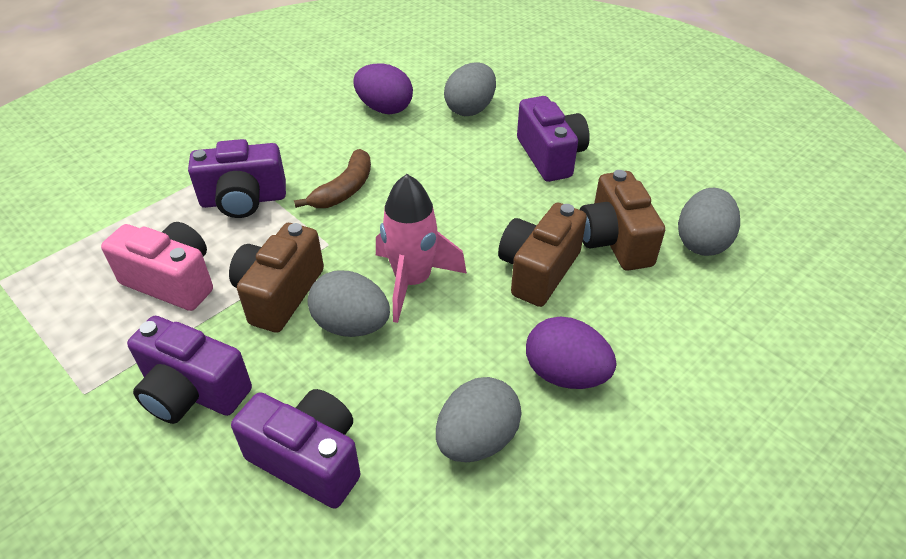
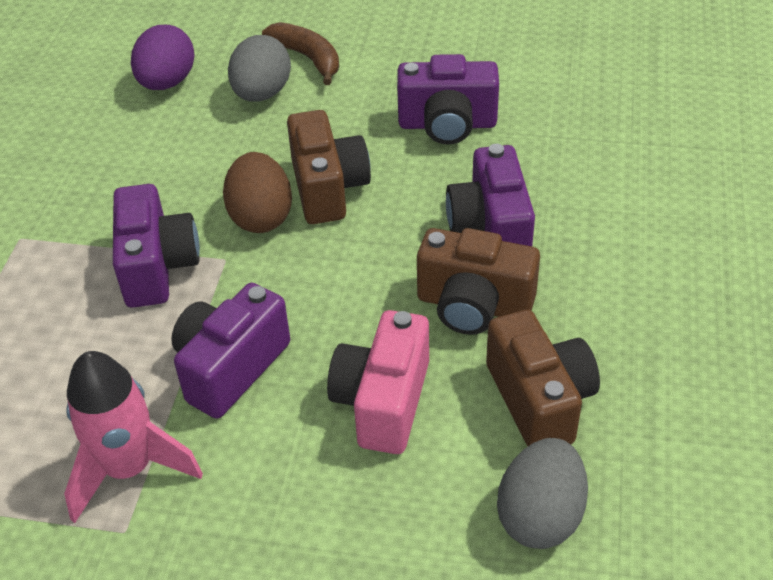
brown egg: 0 -> 1
grey egg: 4 -> 2
purple egg: 2 -> 1

